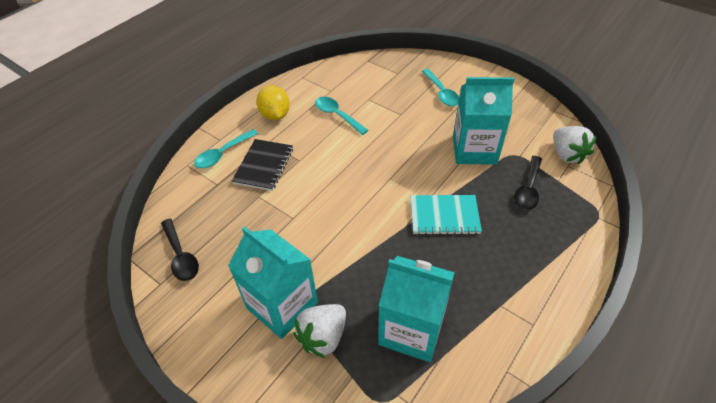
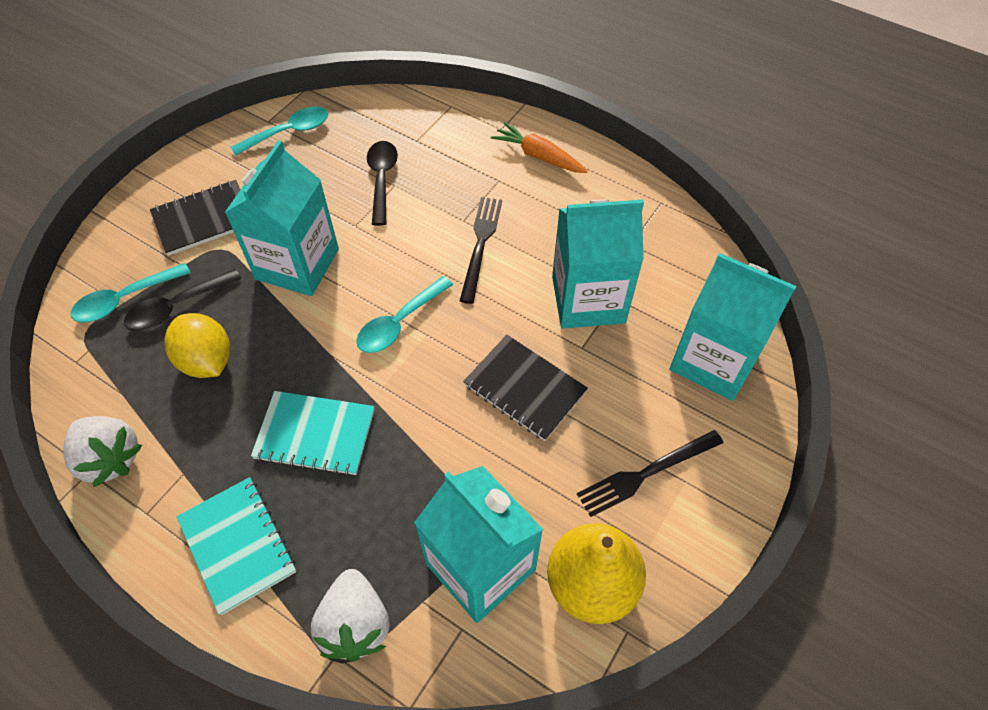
black fork: 0 -> 2
black notebook: 1 -> 2
orange carrot: 0 -> 1
turquoise carton: 3 -> 4
turquoise notebook: 1 -> 2
yellow pear: 0 -> 1

